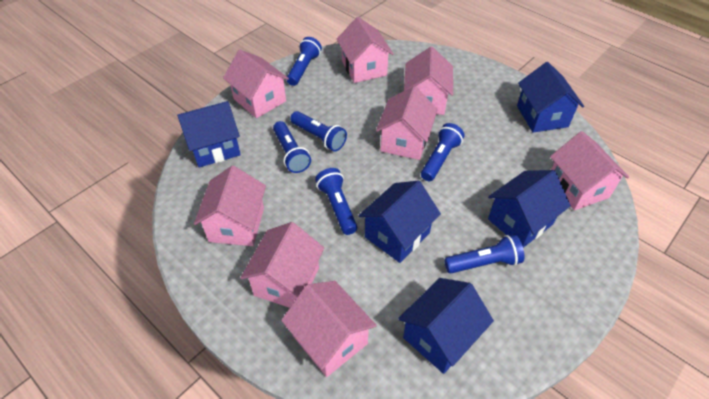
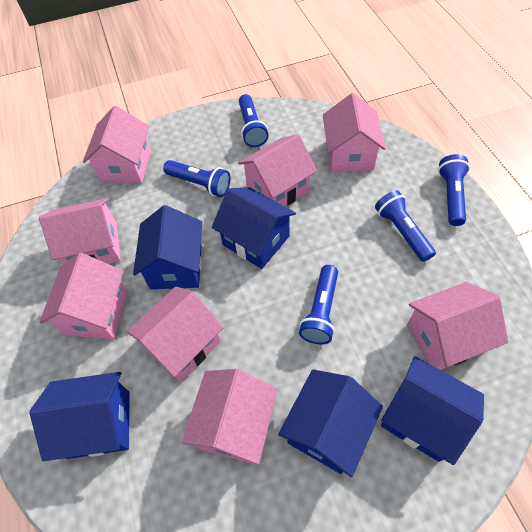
blue flashlight: 6 -> 5

